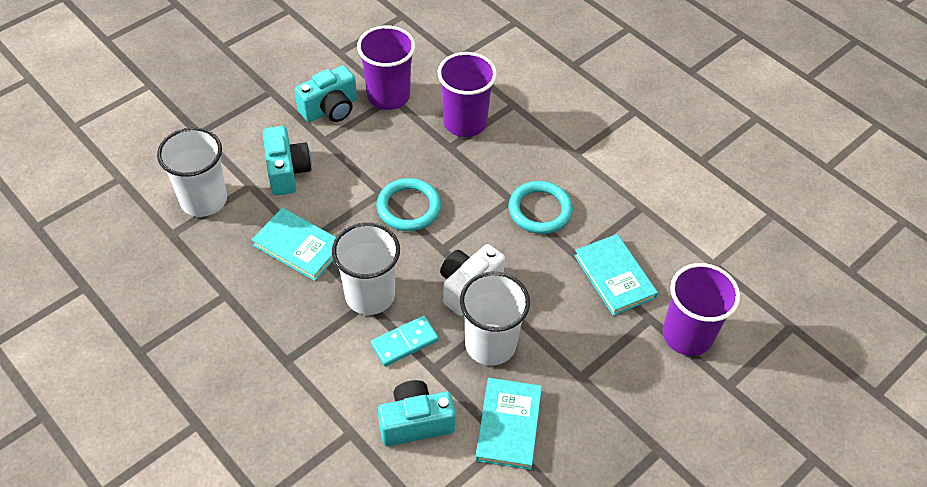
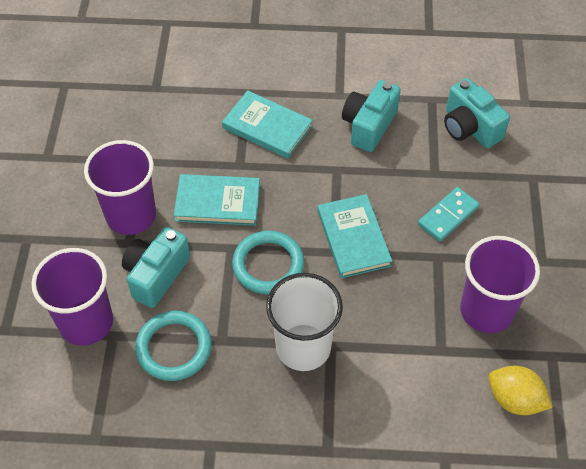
white camera: 1 -> 0
white cup: 3 -> 1
yellow lemon: 0 -> 1

